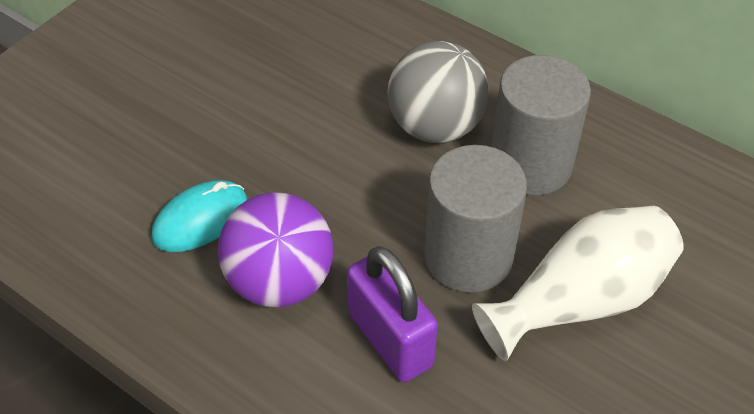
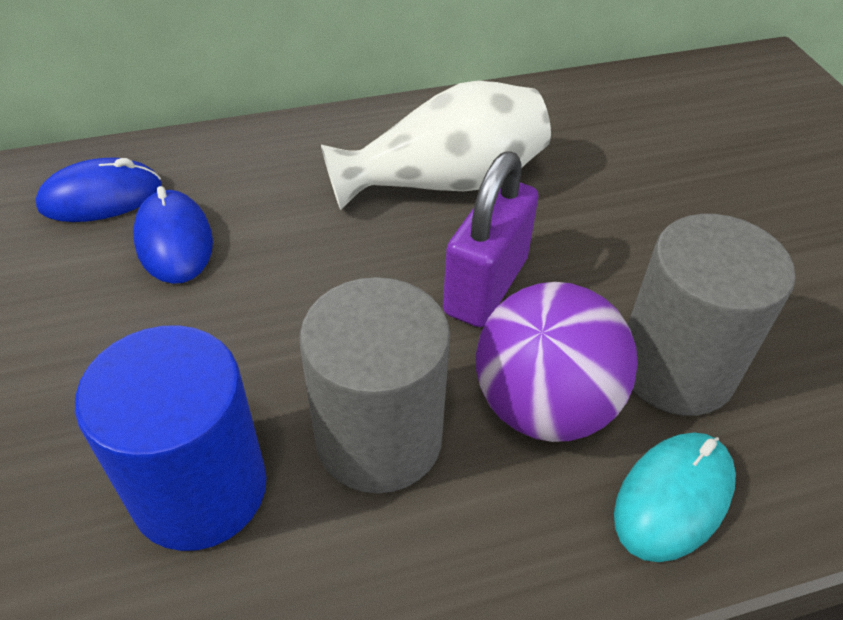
blue cylinder: 0 -> 1
blue mouse: 0 -> 2
grey ball: 1 -> 0

